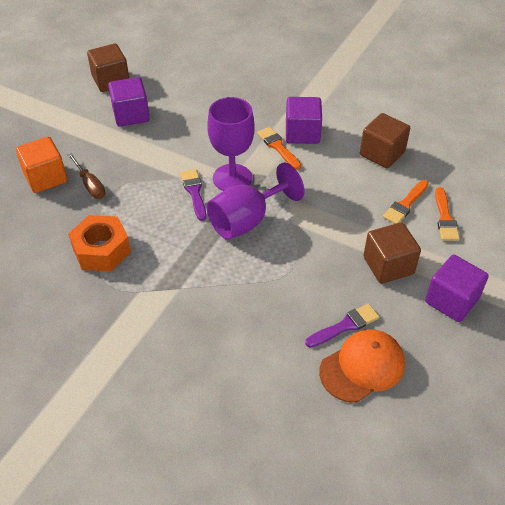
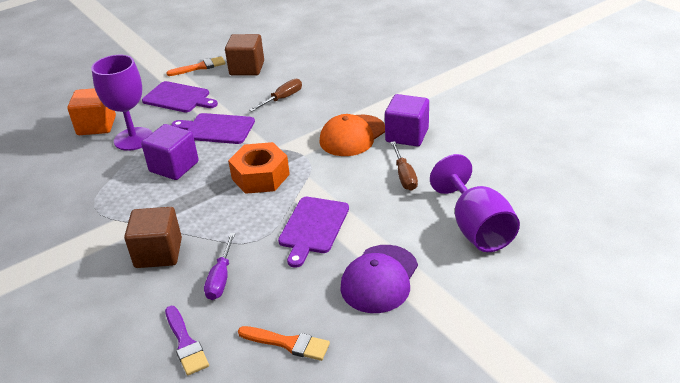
brown cube: 3 -> 2
brown screwdriver: 1 -> 2
orange brush: 3 -> 2
purple brush: 2 -> 1
purple cap: 0 -> 1
purple cube: 3 -> 2
purple cutting board: 0 -> 3
purple screwdriver: 0 -> 1

